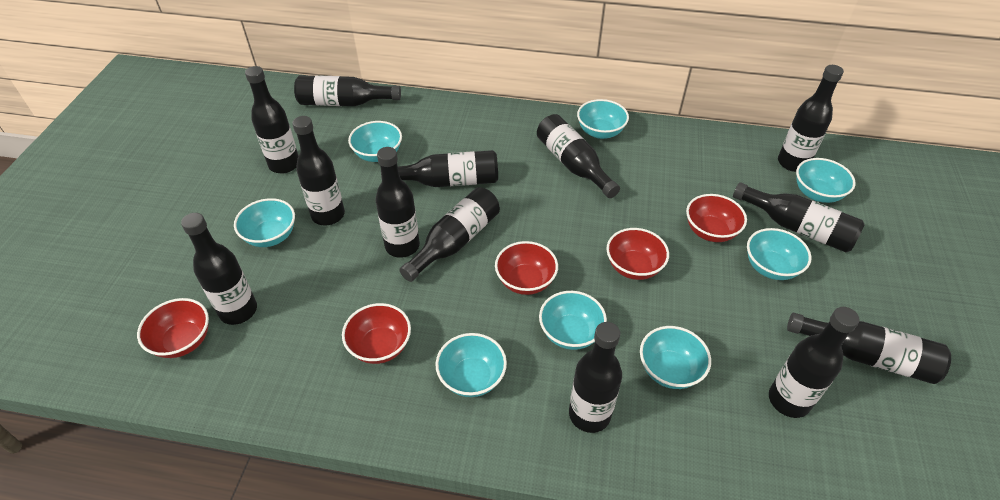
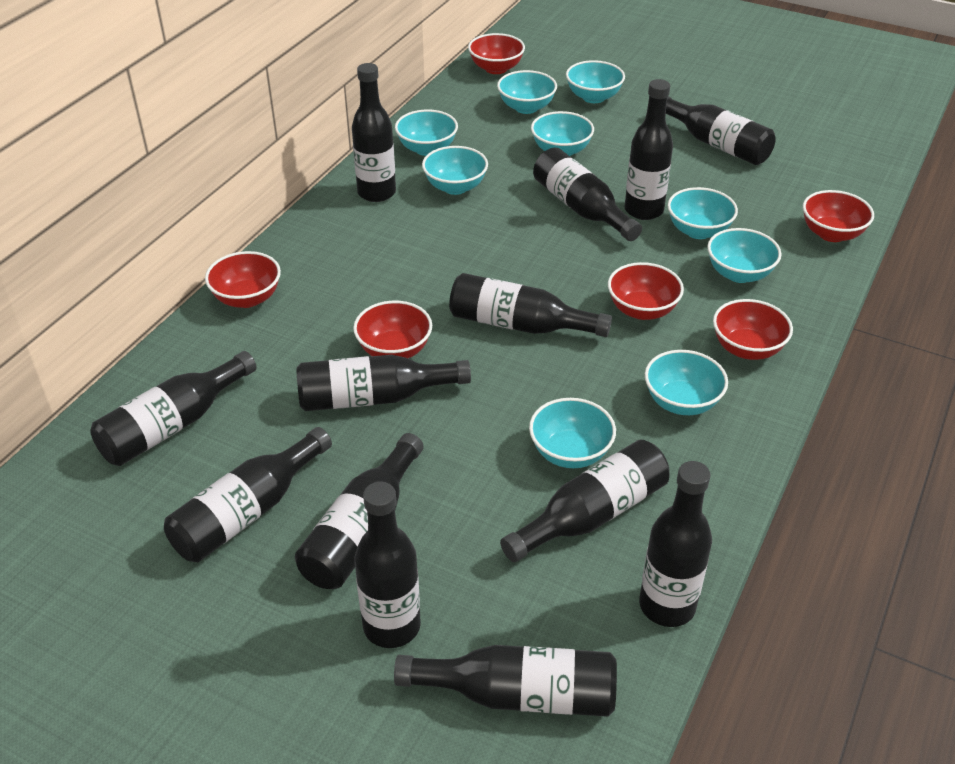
red bowl: 5 -> 6
turquoise bowl: 8 -> 9

